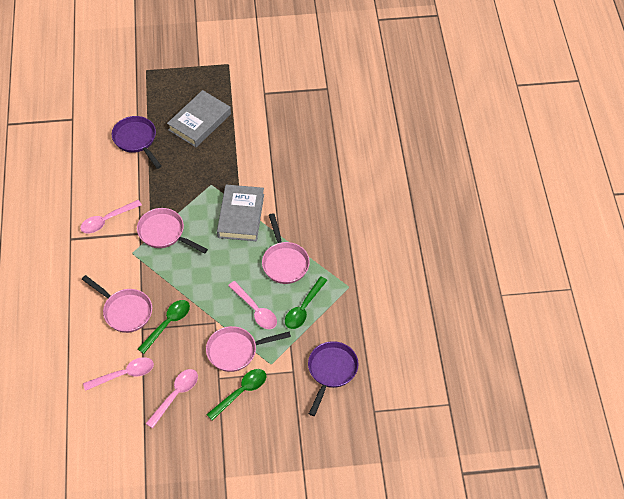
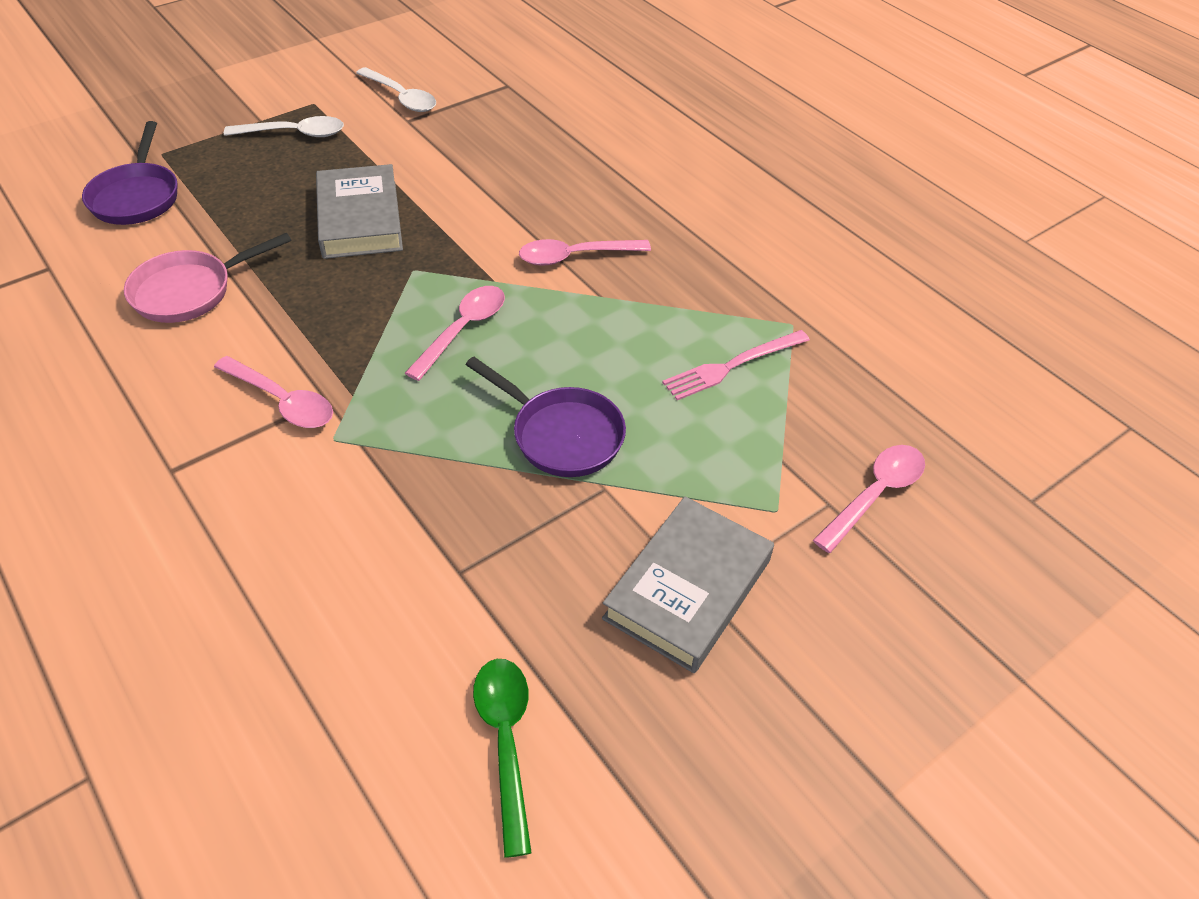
green spoon: 3 -> 1
pink fork: 0 -> 1
pink pan: 4 -> 1
white spoon: 0 -> 2

